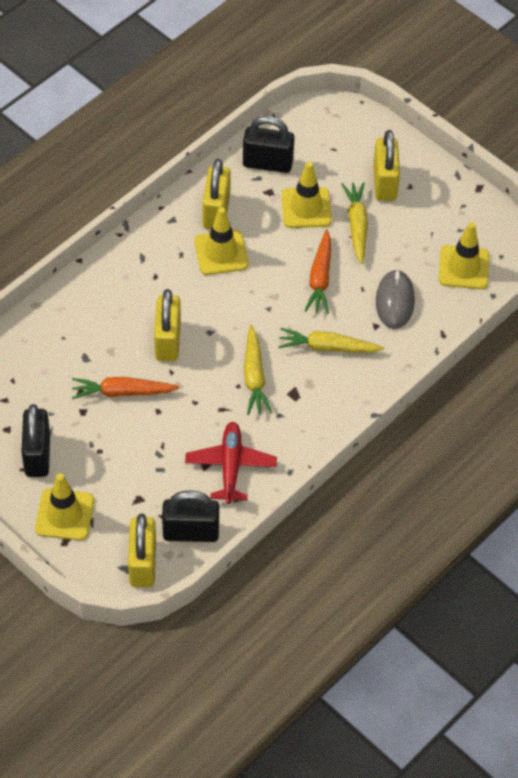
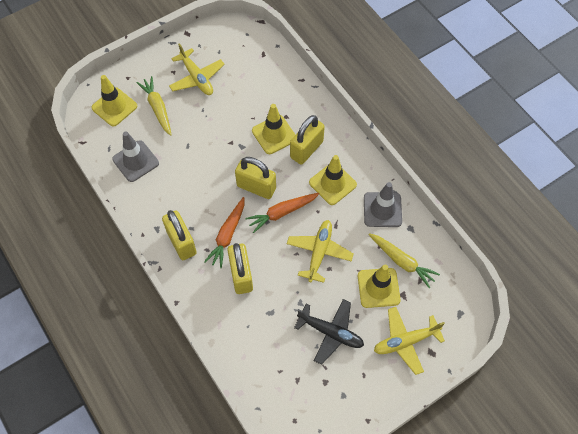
black padlock: 3 -> 0
black plane: 0 -> 1
grey mouse: 1 -> 0
grey traffic cone: 0 -> 2
red plane: 1 -> 0
yellow carrot: 3 -> 2
yellow plane: 0 -> 3

